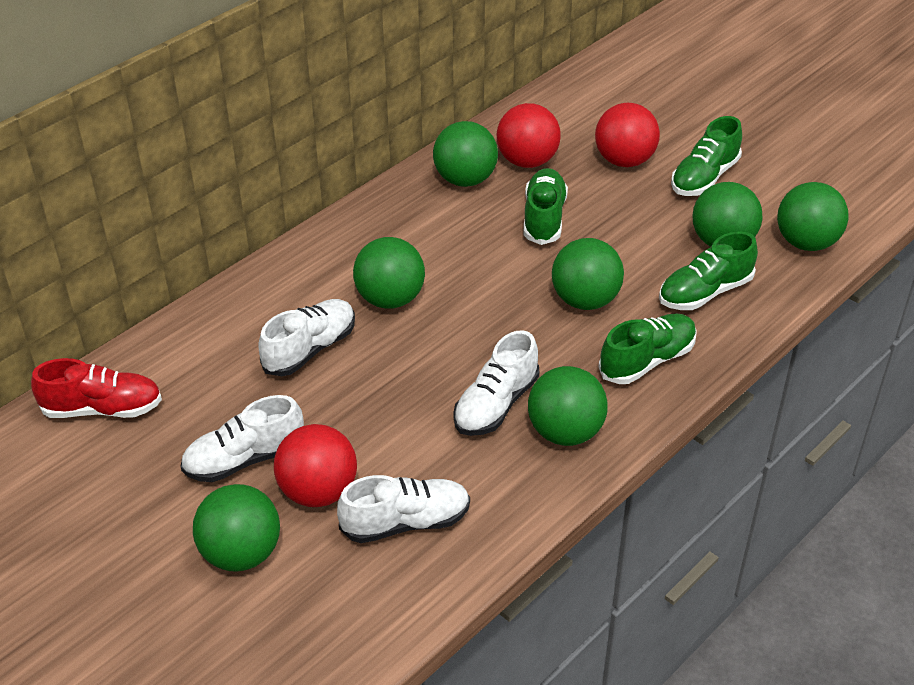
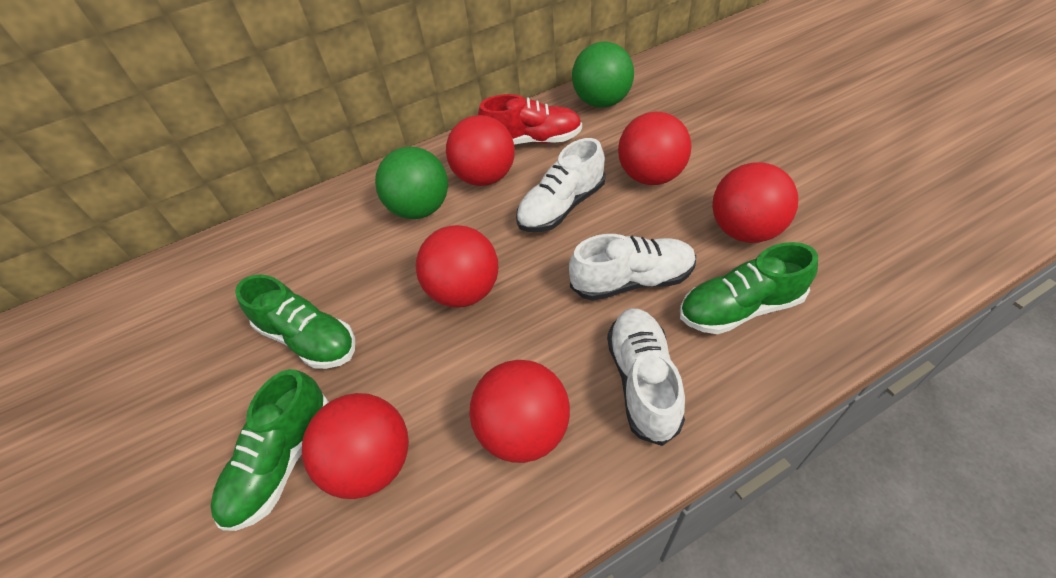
green ball: 7 -> 2
green shoe: 4 -> 3
red ball: 3 -> 6
white shoe: 4 -> 3

